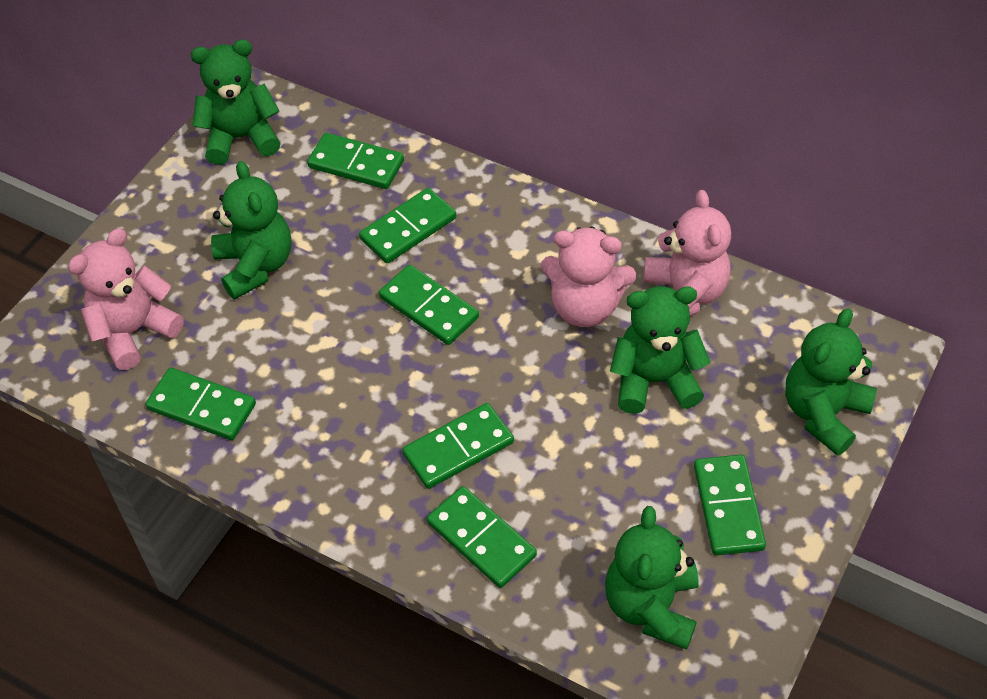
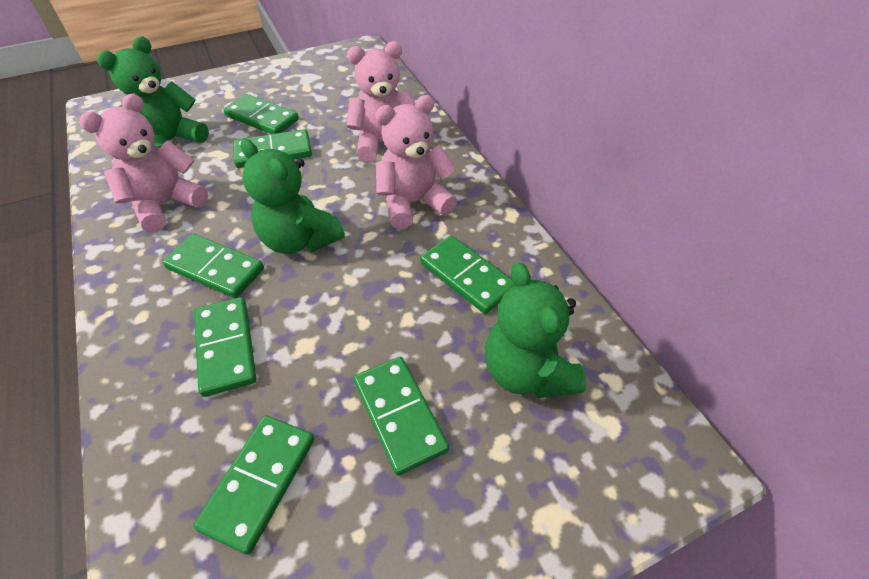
green teddy bear: 5 -> 3

